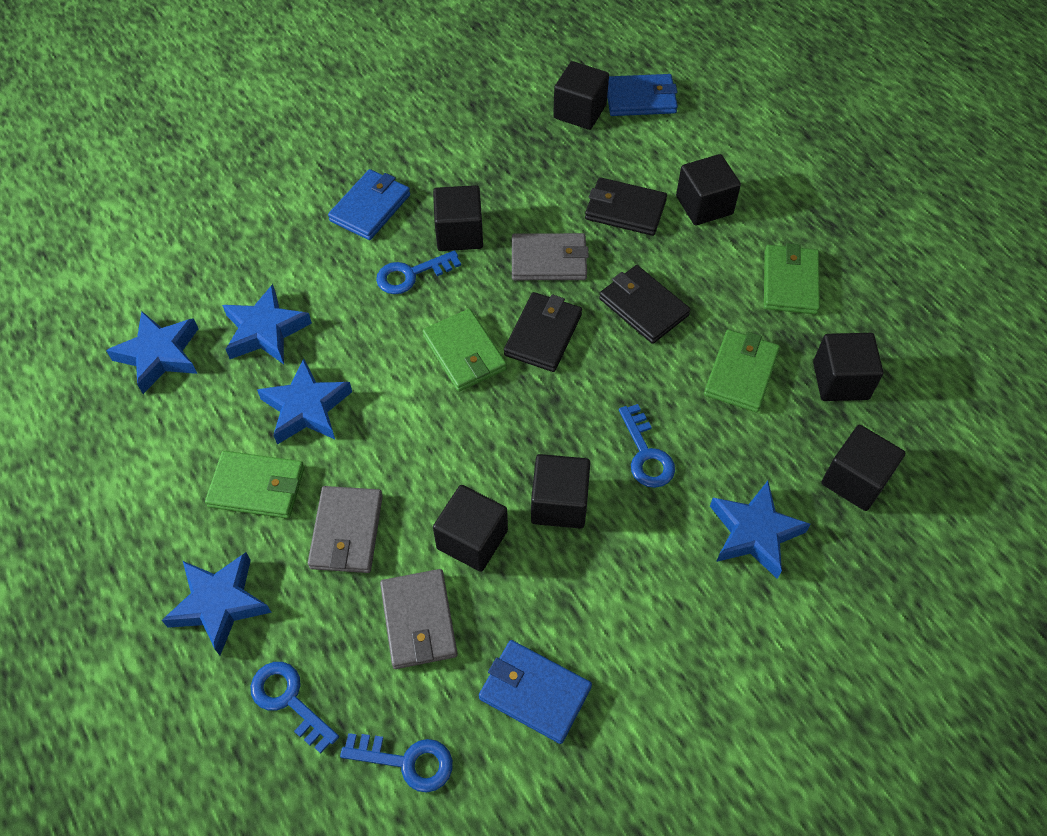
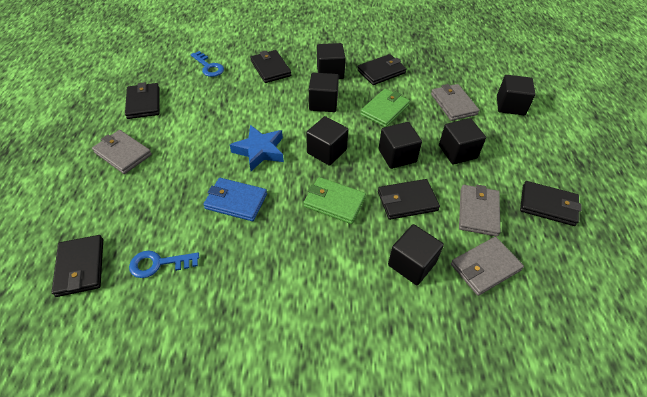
black wallet: 3 -> 6
blue key: 4 -> 2
blue star: 5 -> 1
blue wallet: 3 -> 1
green wallet: 4 -> 2
grey wallet: 3 -> 4

